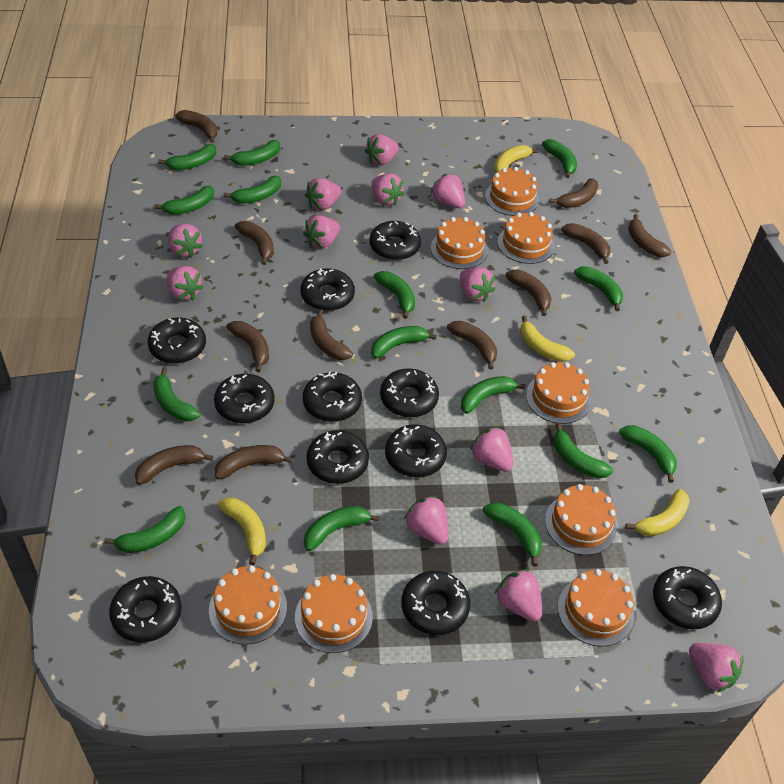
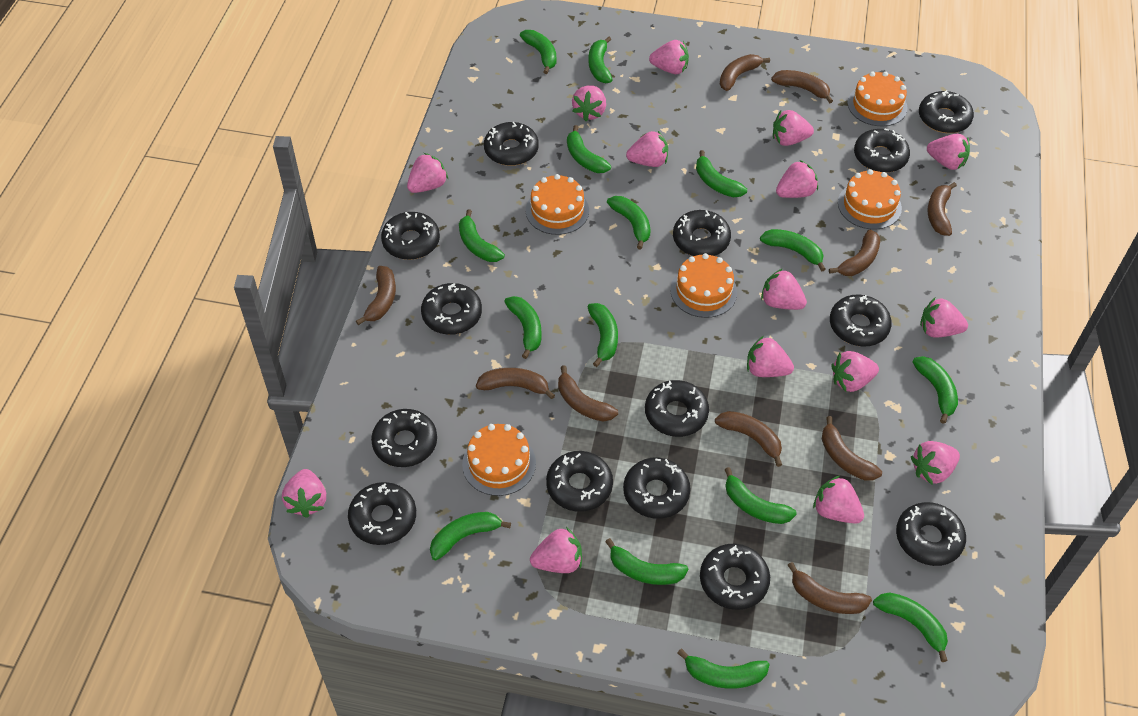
black donut: 11 -> 14
brown banana: 11 -> 10
orange cake: 8 -> 5
pink strawberry: 12 -> 15
yellow banana: 4 -> 0

